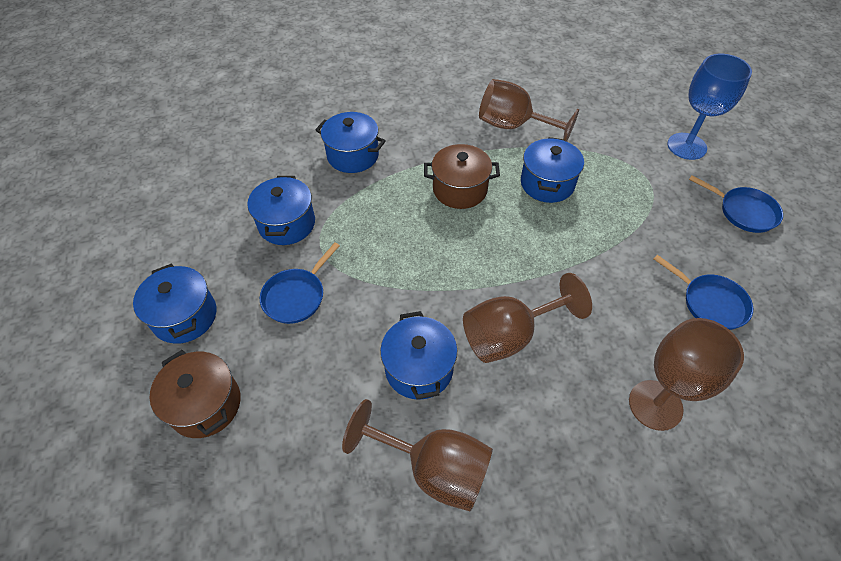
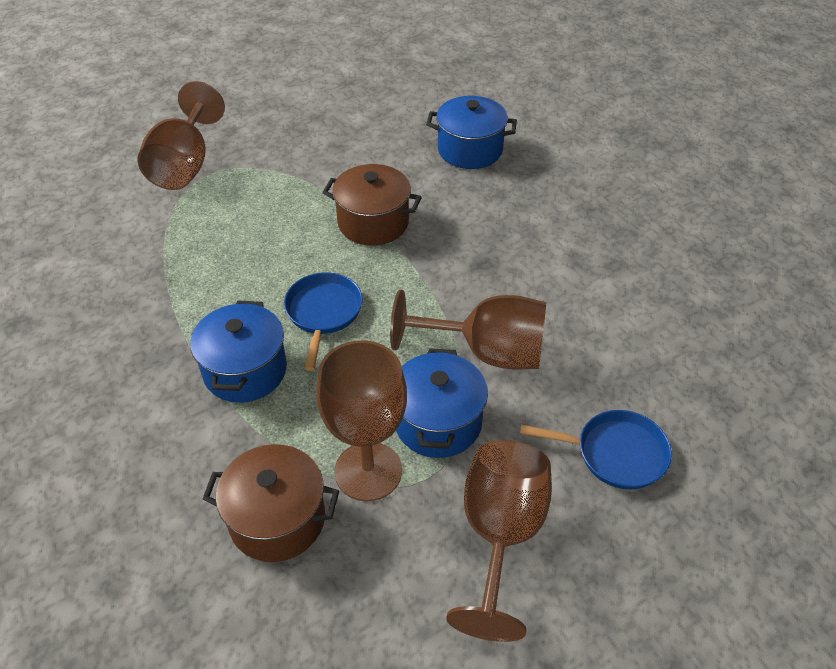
blue goblet: 1 -> 0
blue pan: 3 -> 2
blue pot: 5 -> 3

